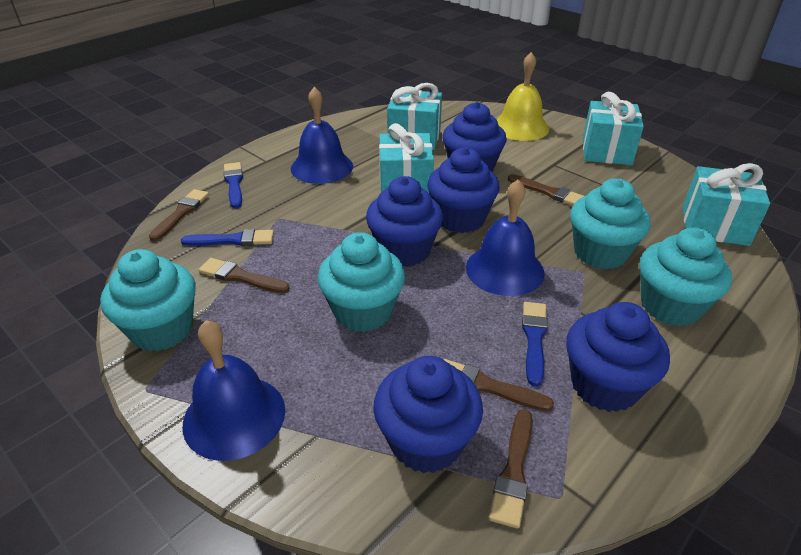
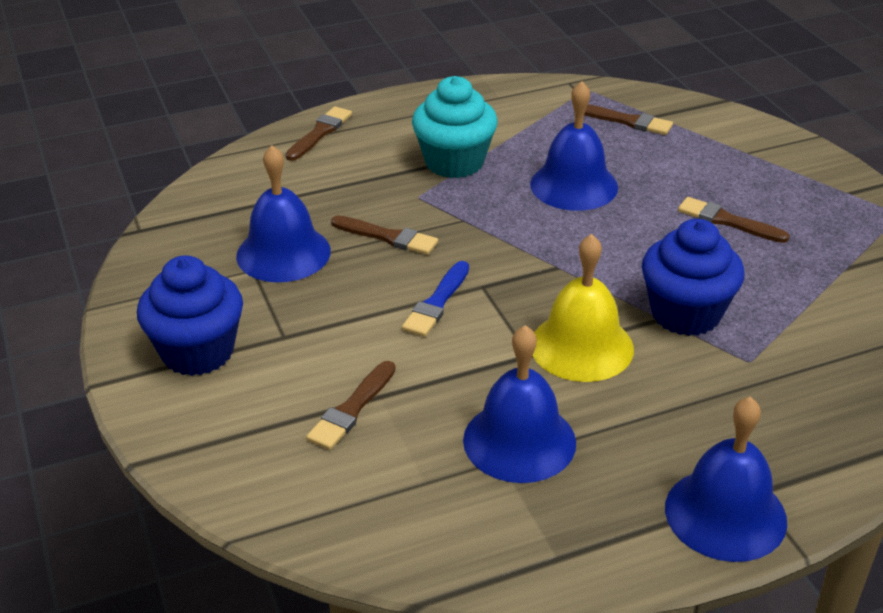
blue bell: 3 -> 4
blue brush: 3 -> 1
blue cupcake: 5 -> 2
turquoise cupcake: 4 -> 1
turquoise gift: 4 -> 0

